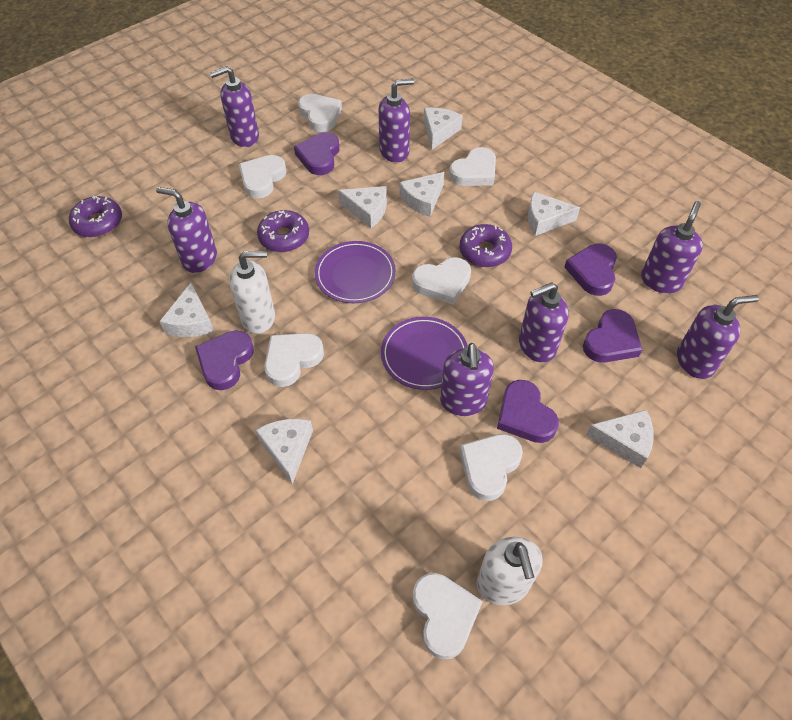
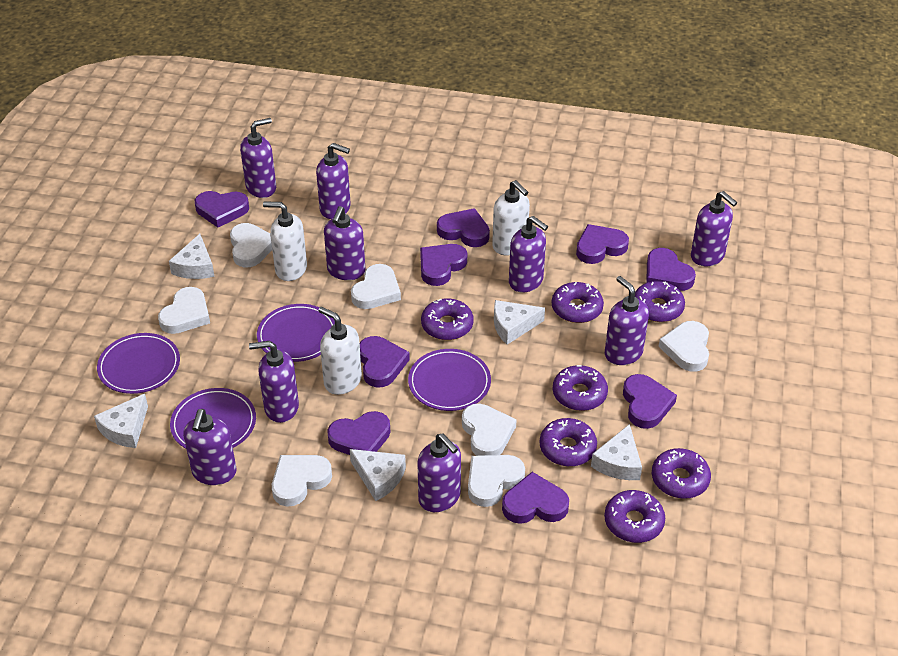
purple donut: 3 -> 7
purple heart: 5 -> 9
purple plate: 2 -> 4
purple soap dispenser: 7 -> 9
white cheese: 7 -> 5
white soap dispenser: 2 -> 3

